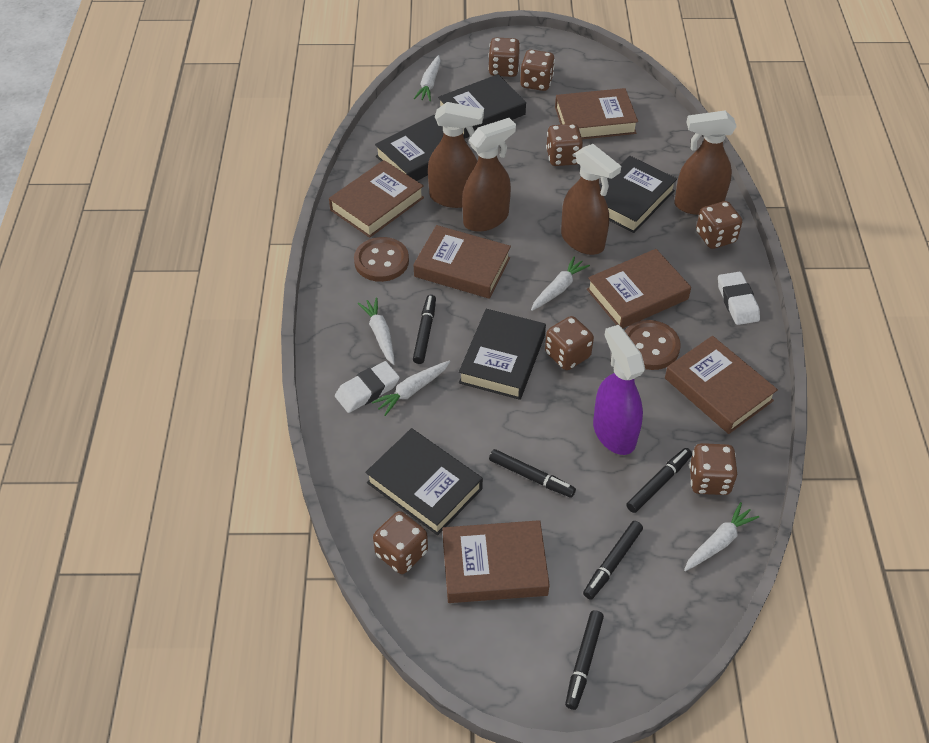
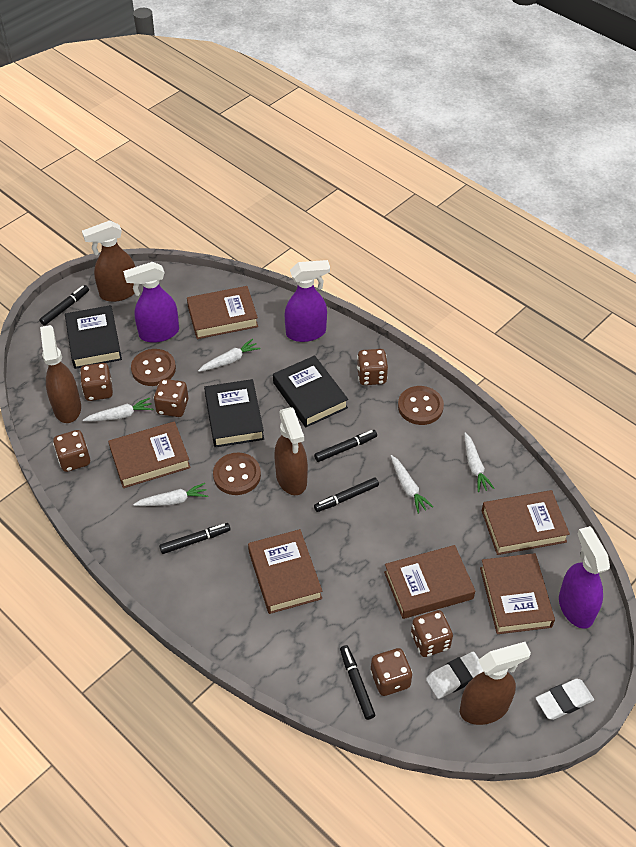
black book: 5 -> 3
brown button: 2 -> 3
brown dice: 7 -> 6
purple spray bottle: 1 -> 3

